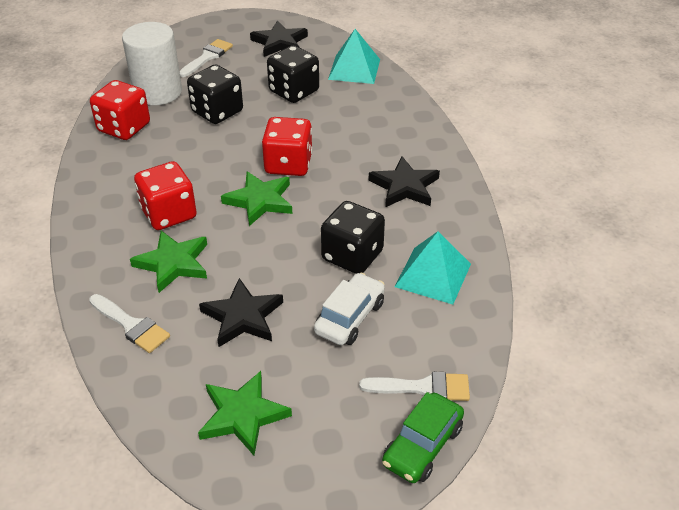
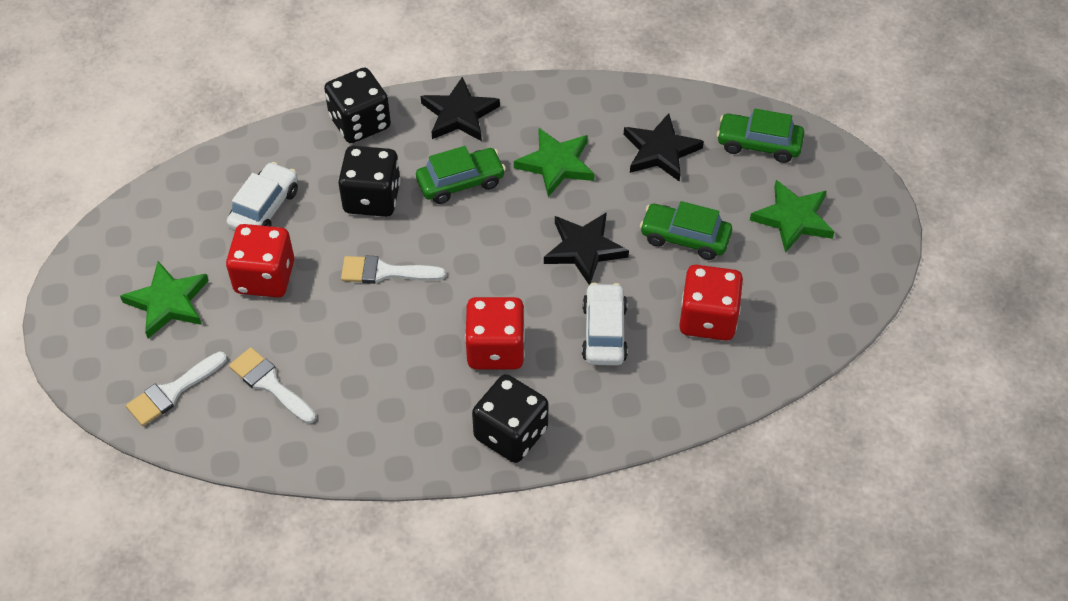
green car: 1 -> 3
turquoise pyramid: 2 -> 0
white car: 1 -> 2
white cylinder: 1 -> 0

